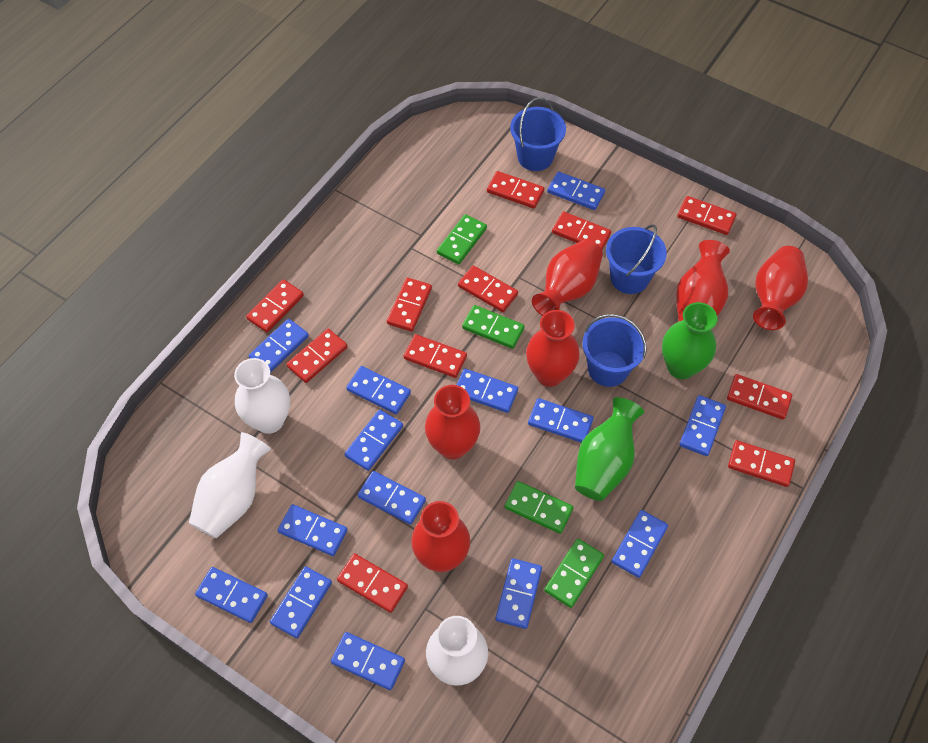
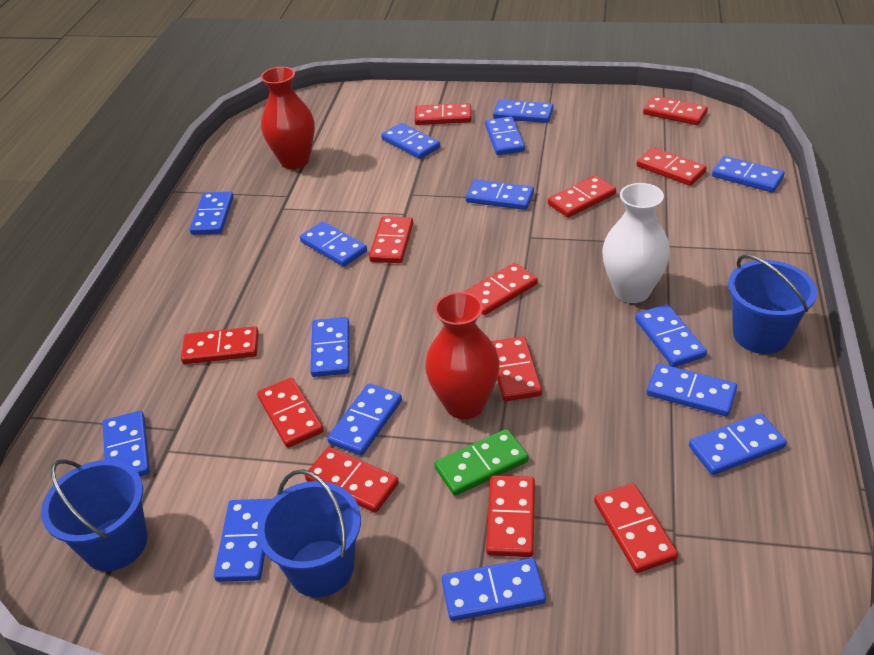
blue domino: 14 -> 15
green domino: 4 -> 1
green vase: 2 -> 0
red domino: 11 -> 12
red vase: 6 -> 2
white vase: 3 -> 1

